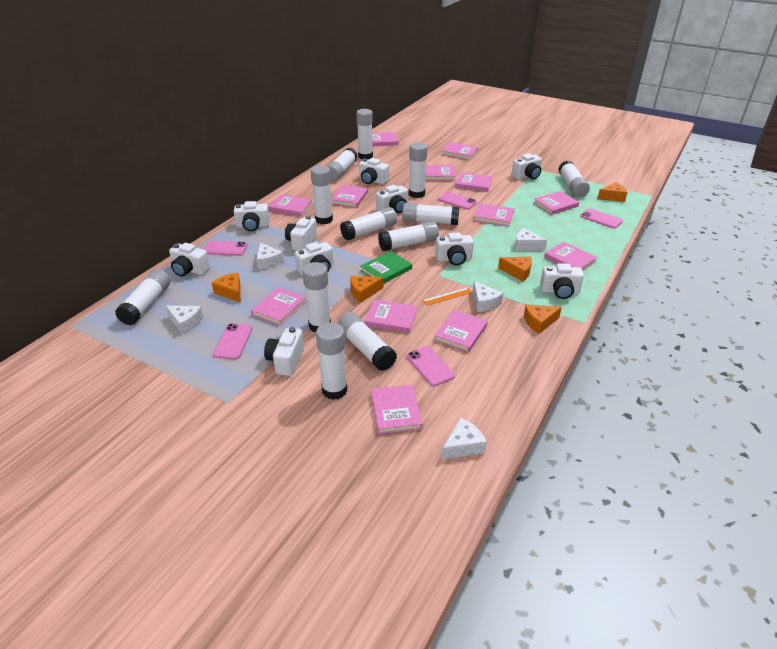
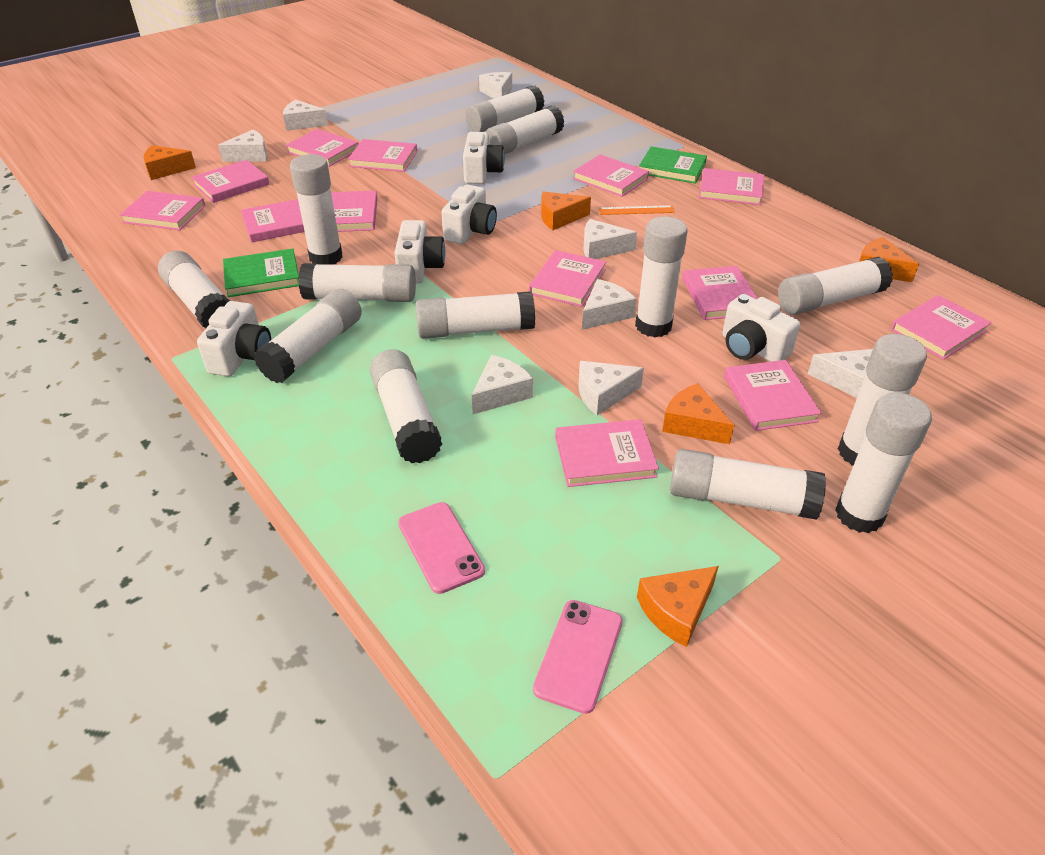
green book: 1 -> 2
pink phone: 5 -> 2
white camera: 10 -> 5
white cheese: 5 -> 8
white glue stick: 12 -> 13

